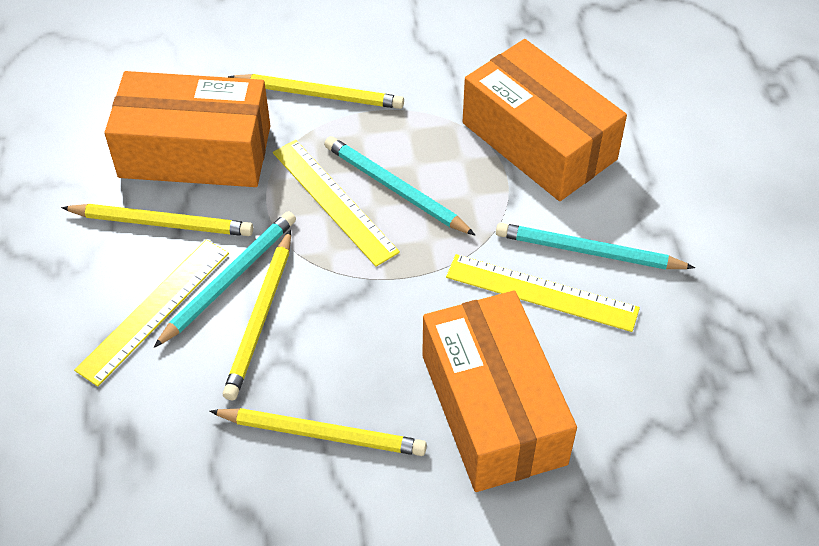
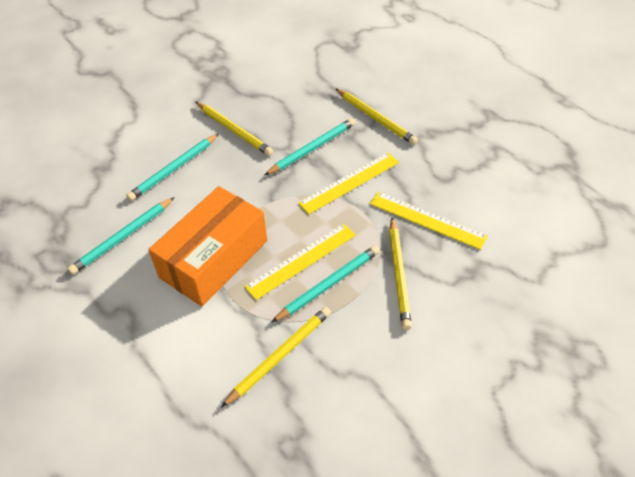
orange box: 3 -> 1
turquoise pencil: 3 -> 4

